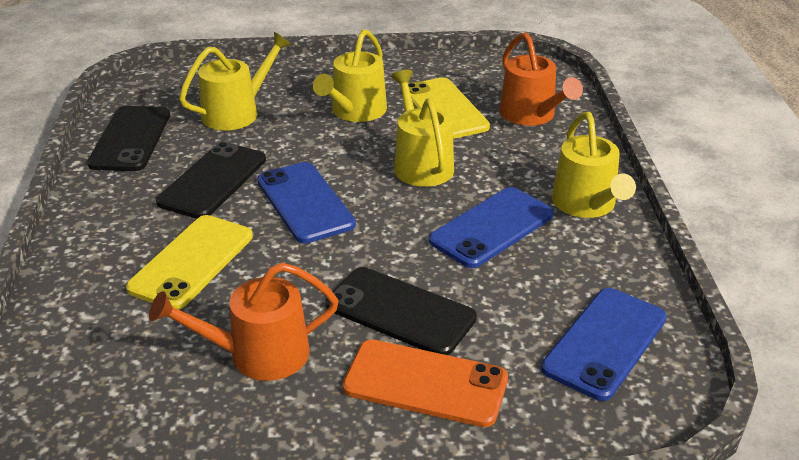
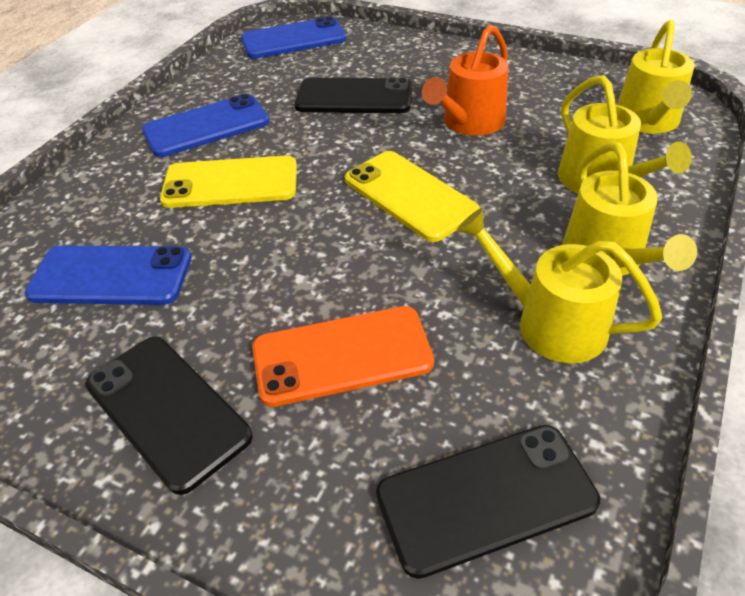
orange watering can: 2 -> 1

